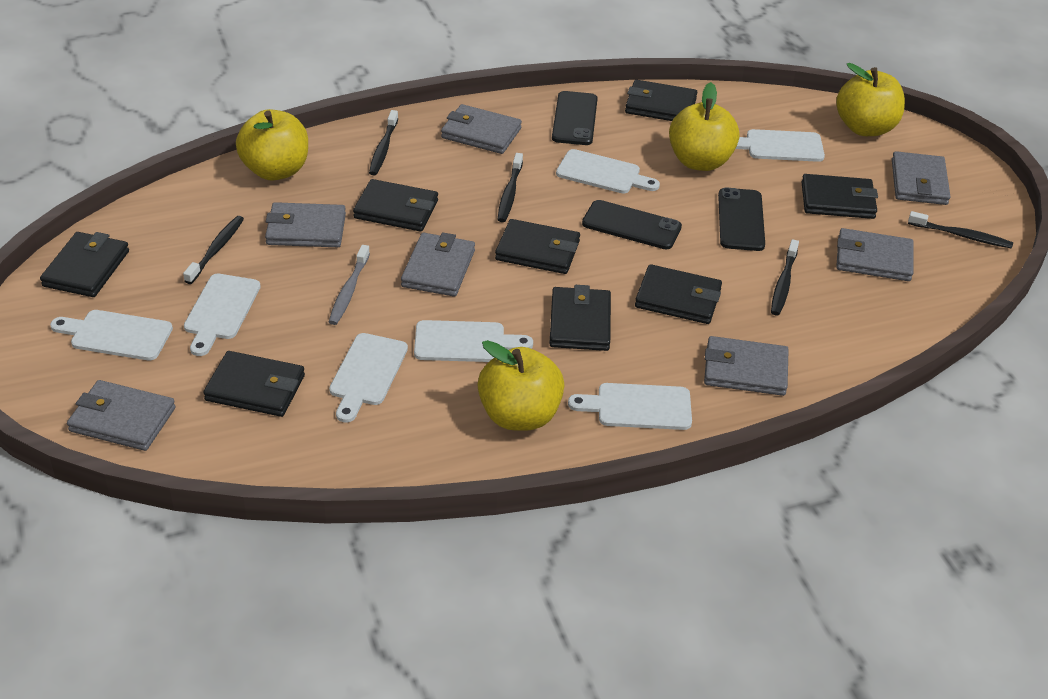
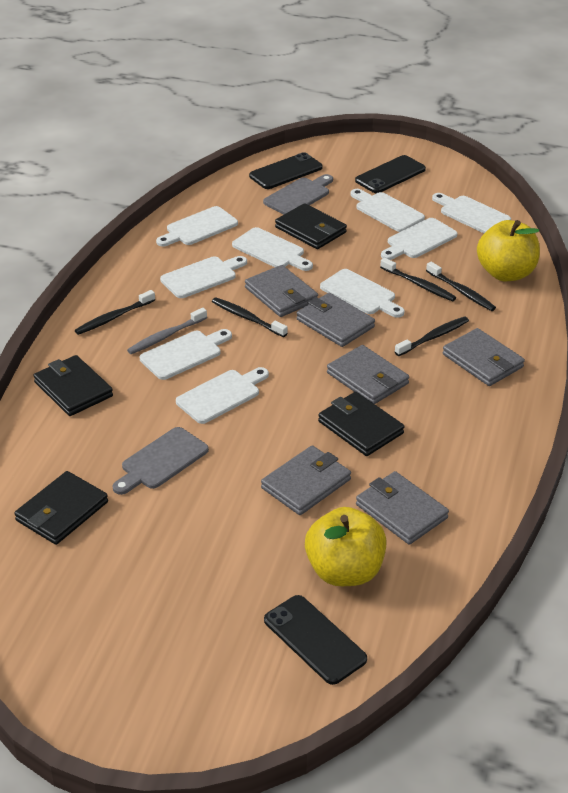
black wallet: 8 -> 4
grey cutting board: 0 -> 2
grey wallet: 7 -> 6
white cutting board: 7 -> 9
yellow apple: 4 -> 2

